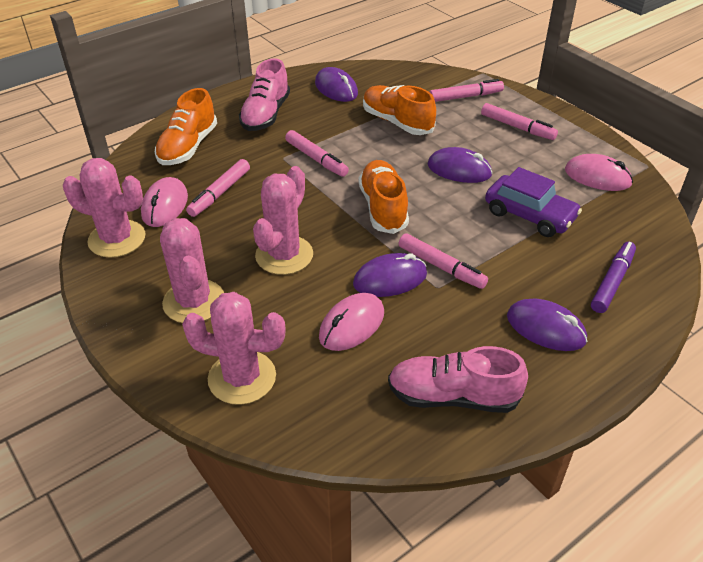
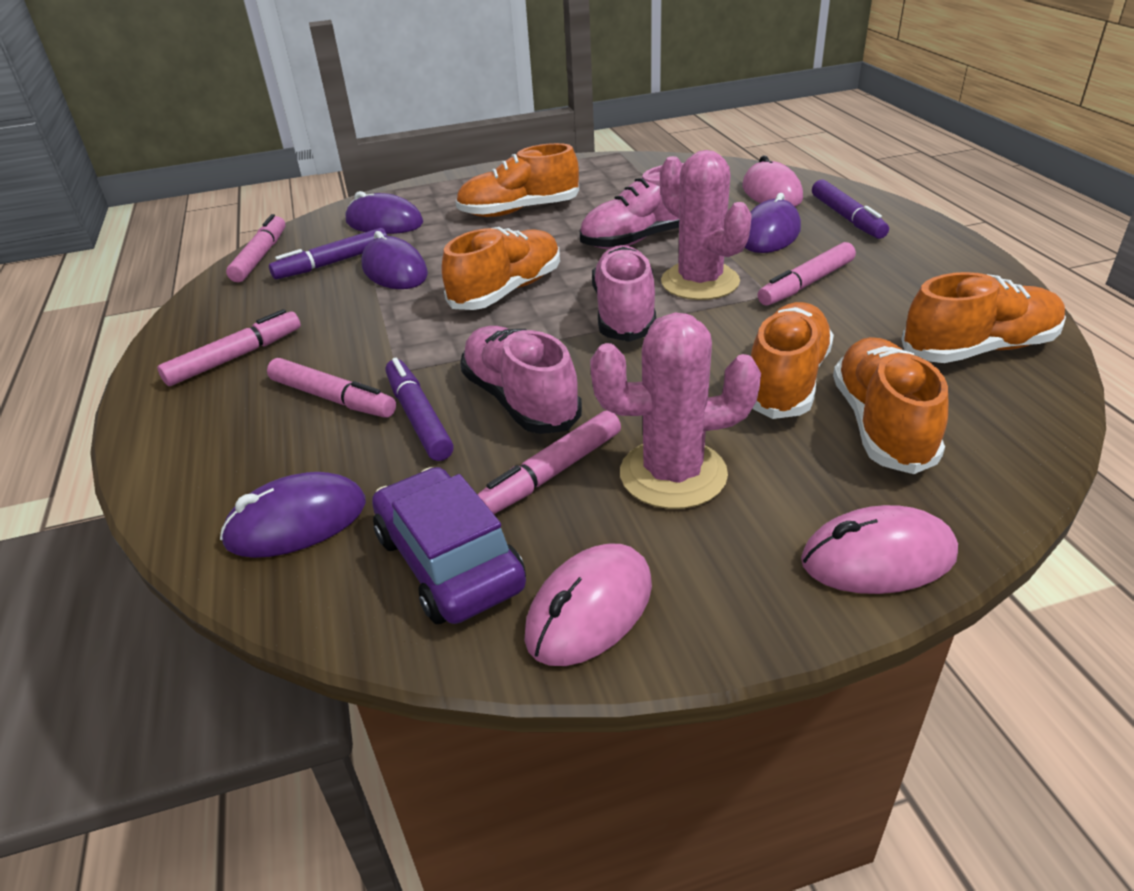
orange shoe: 3 -> 5
pink cactus: 4 -> 2
pink shoe: 2 -> 3
purple marker: 1 -> 3

